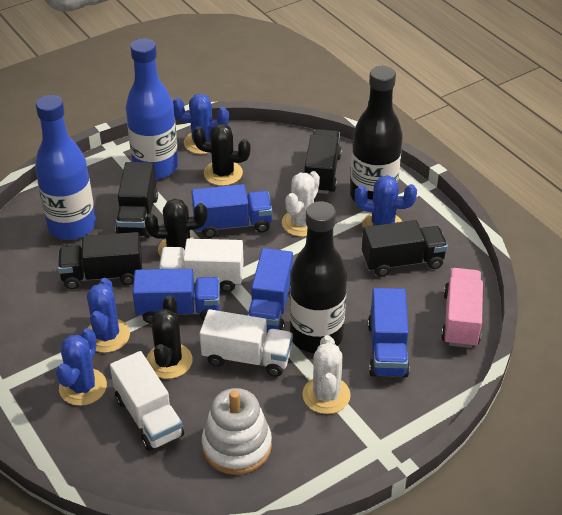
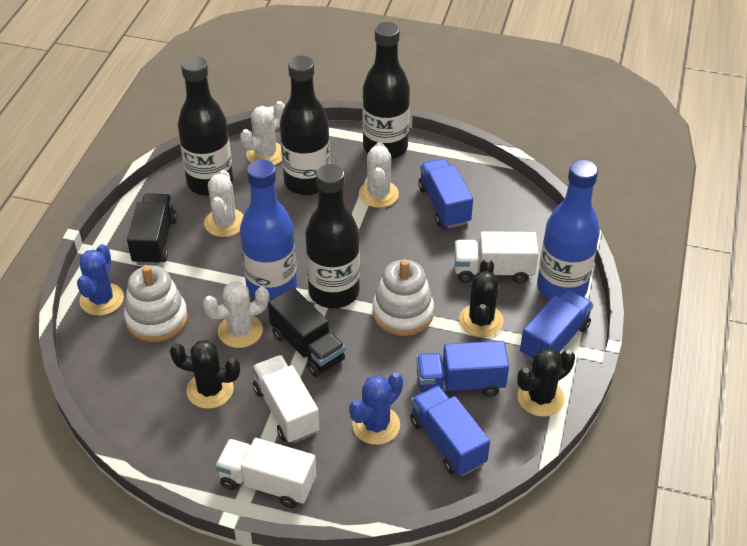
black bottle: 2 -> 4
black truck: 4 -> 2
blue cactus: 4 -> 2
pink truck: 1 -> 0
white cactus: 2 -> 4
white stacking toy: 1 -> 2

